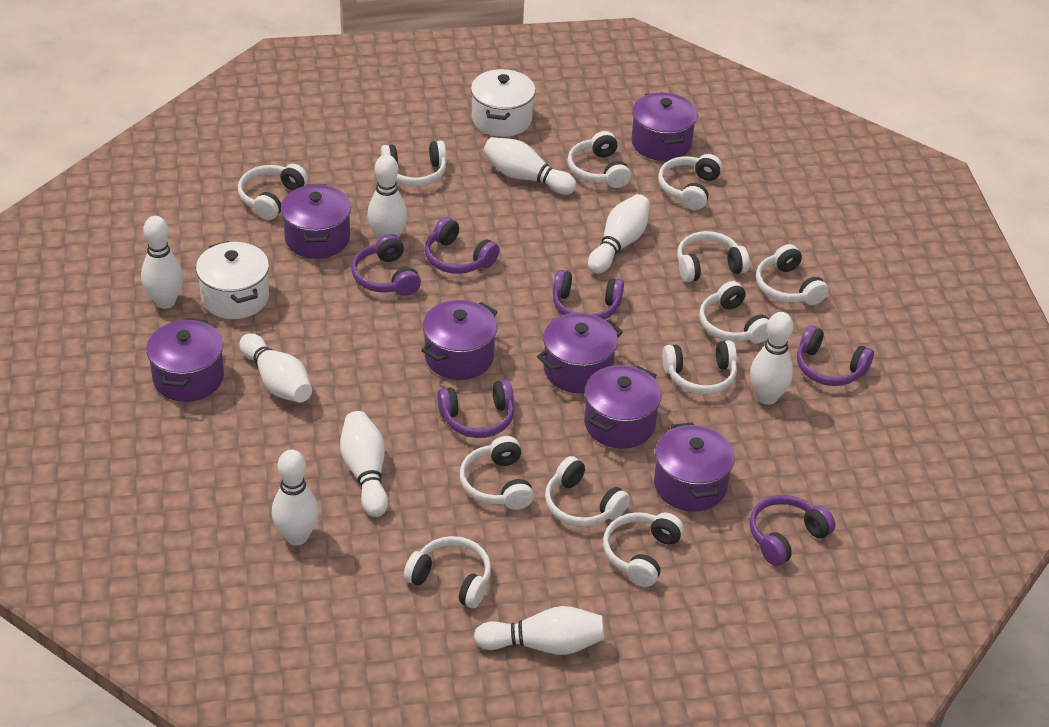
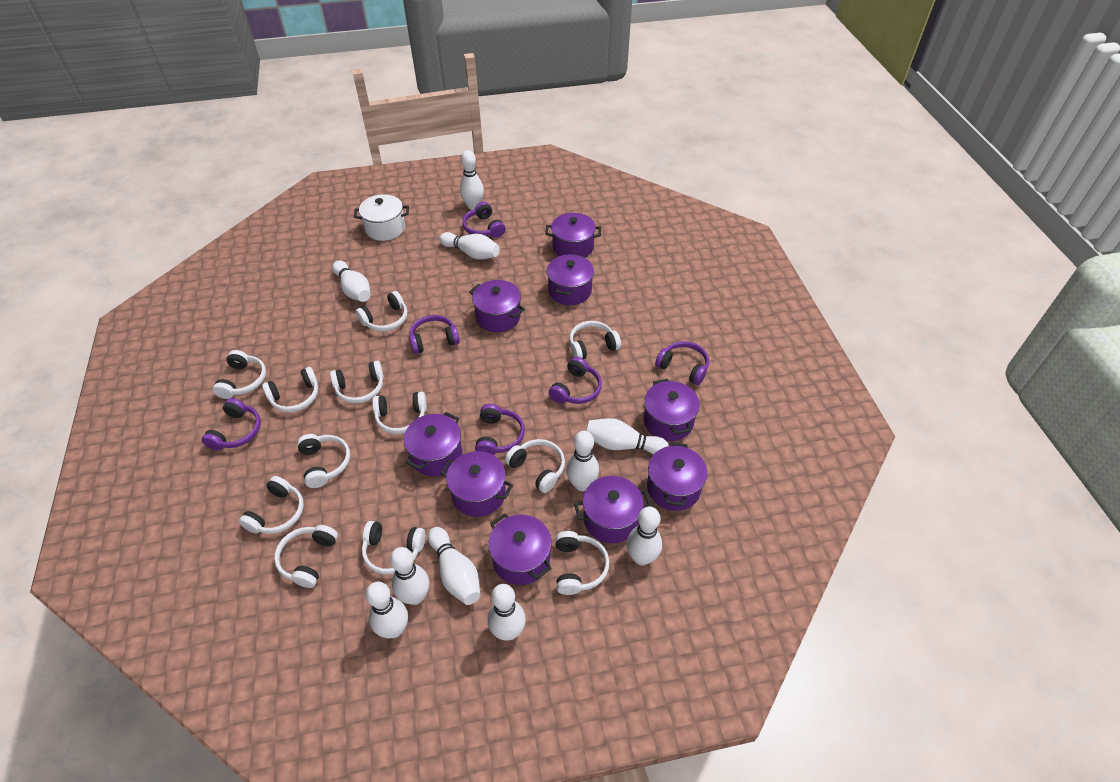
purple pot: 7 -> 9
white bowling pin: 9 -> 10
white pot: 2 -> 1

